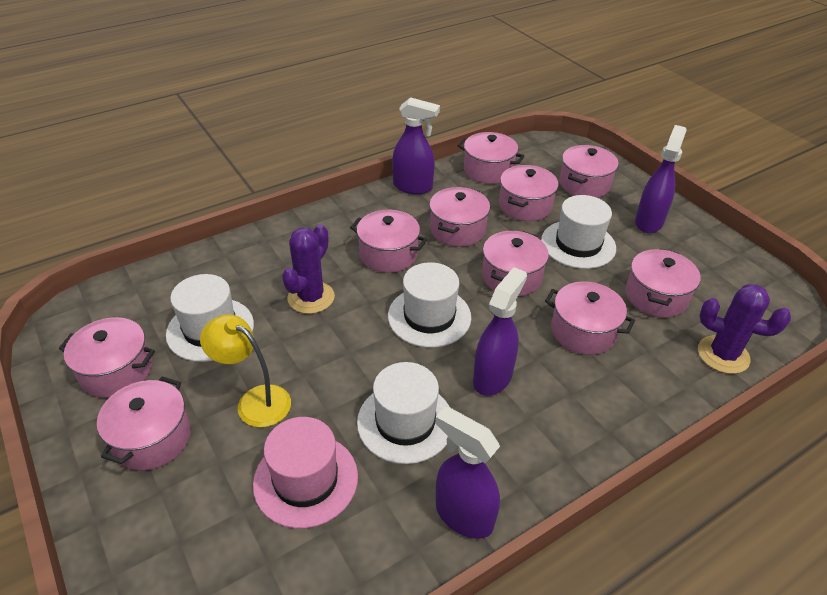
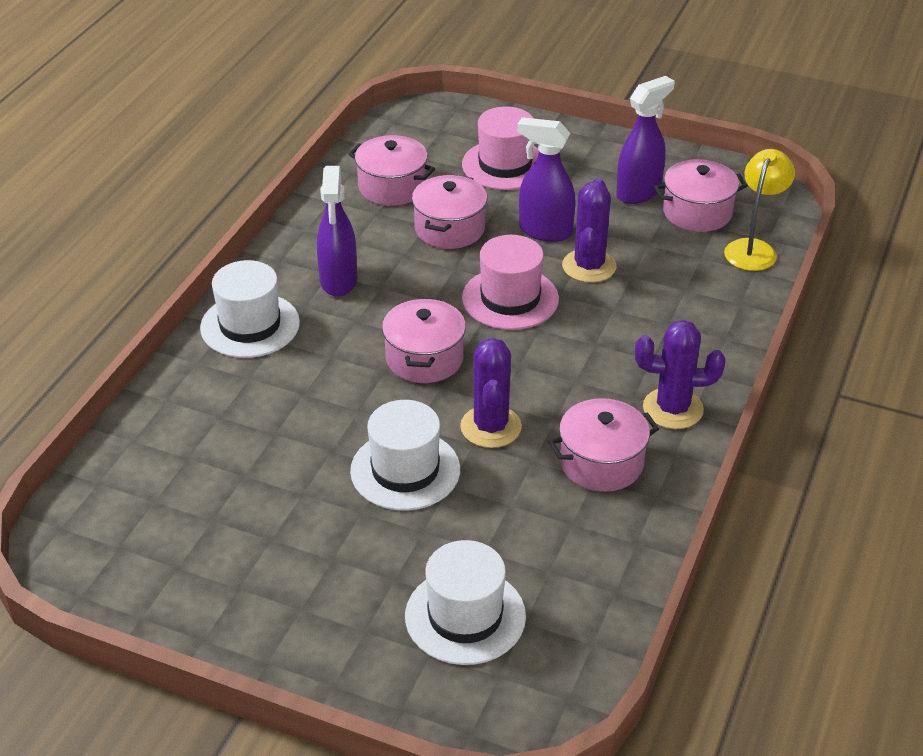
pink hat: 1 -> 2
pink pot: 10 -> 5
purple cactus: 2 -> 3
purple spray bottle: 4 -> 3
white hat: 4 -> 3

